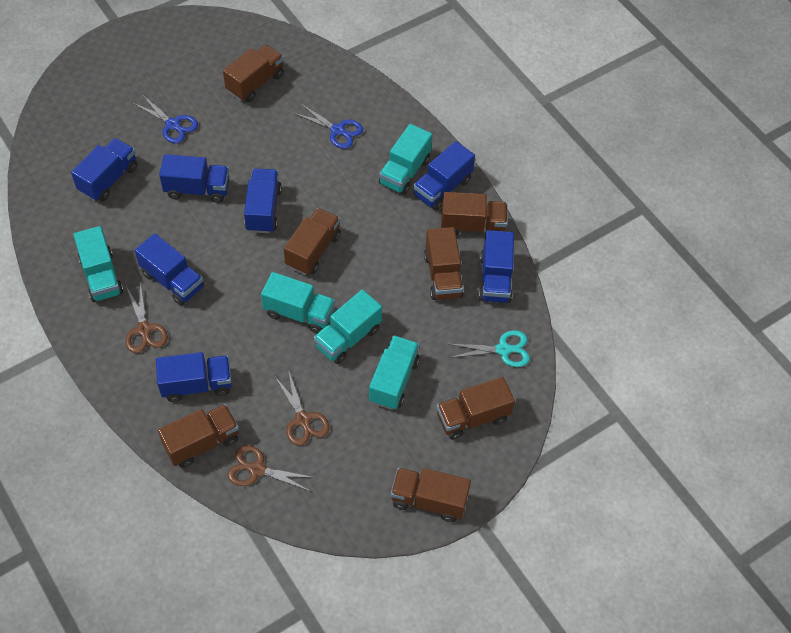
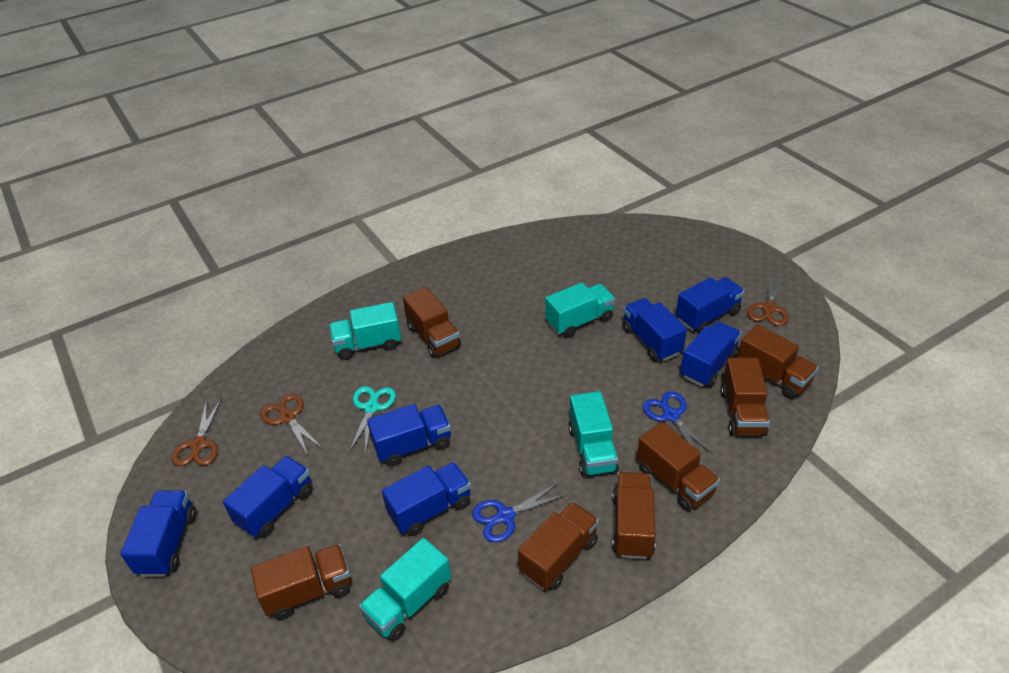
turquoise truck: 5 -> 4

